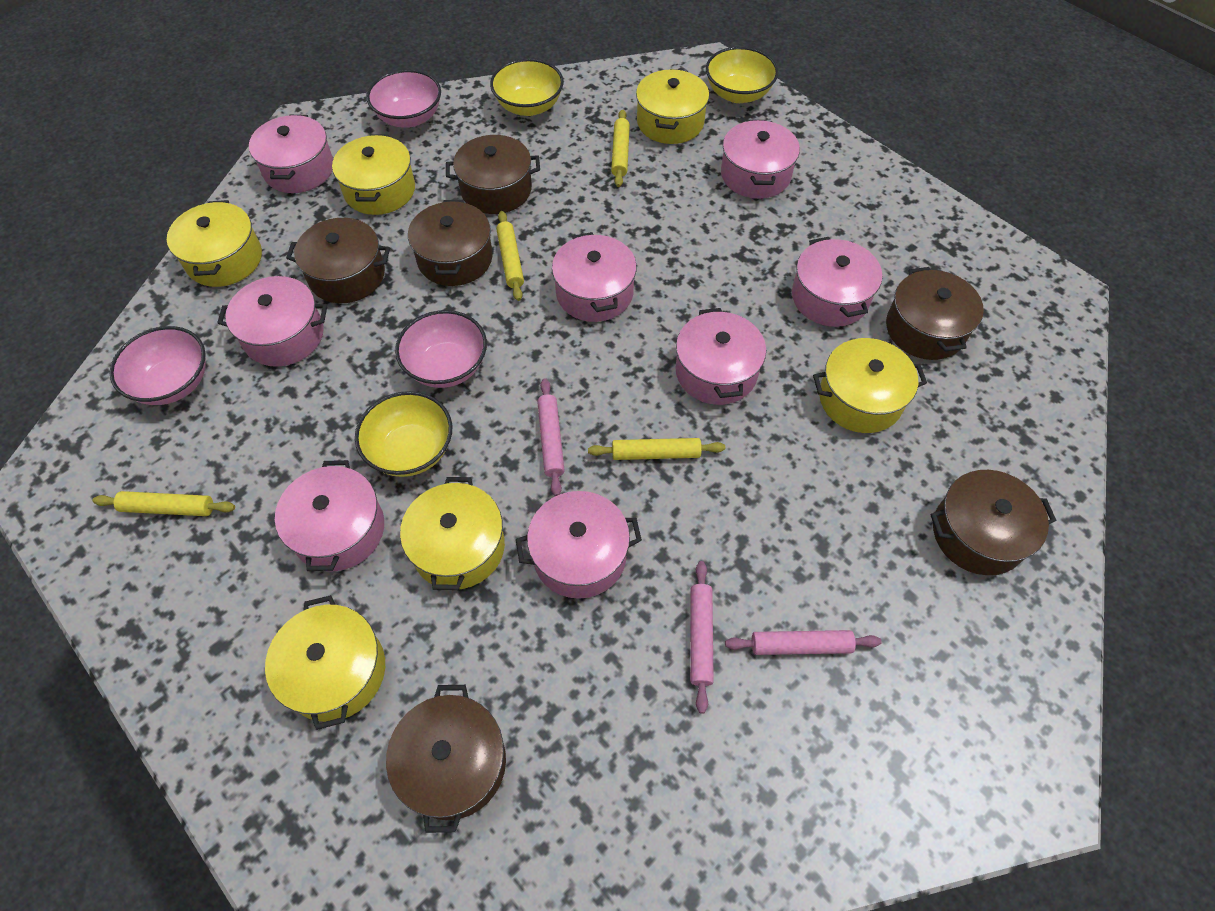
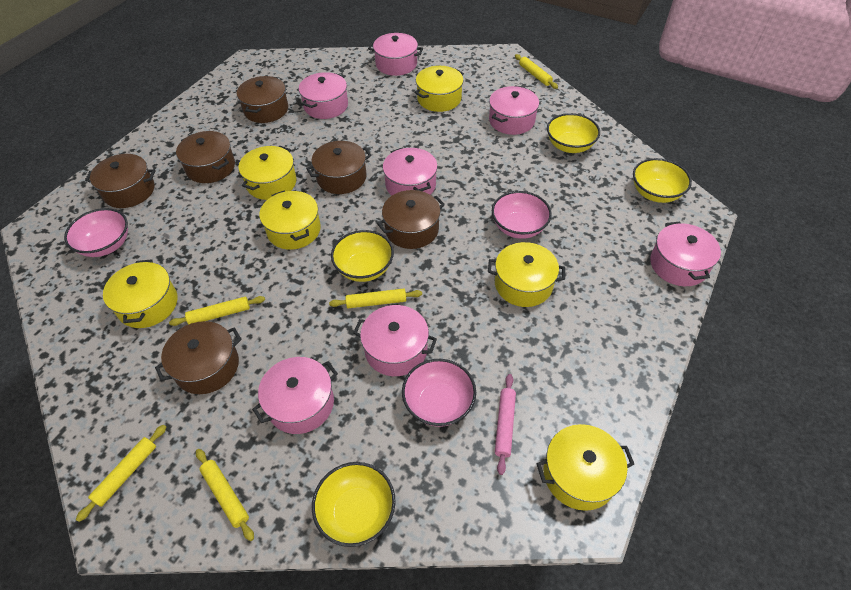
pink pot: 8 -> 7
pink rolling pin: 3 -> 1
yellow bowl: 3 -> 4
yellow rolling pin: 4 -> 5

